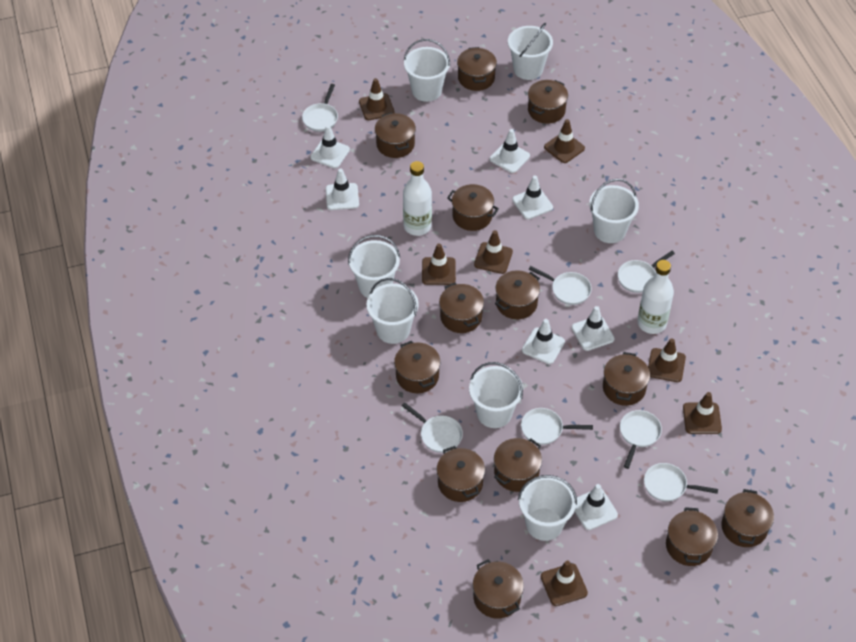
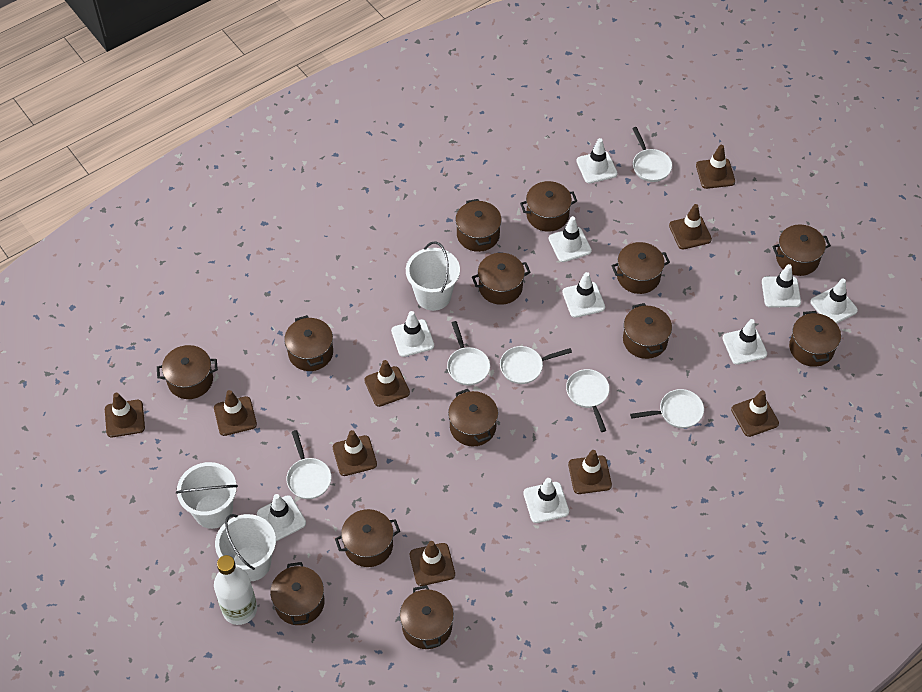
brown traffic cone: 7 -> 9
white bottle: 2 -> 1
white bucket: 7 -> 3
white pan: 7 -> 6
white traffic cone: 7 -> 9

